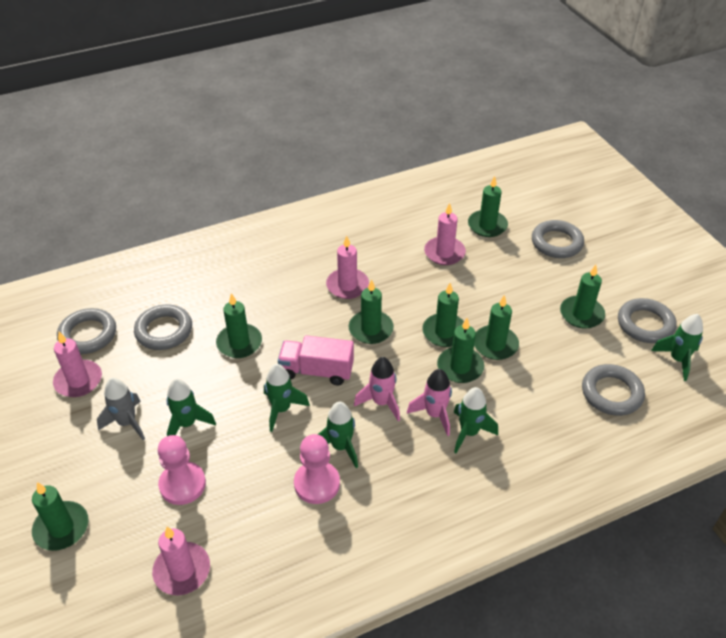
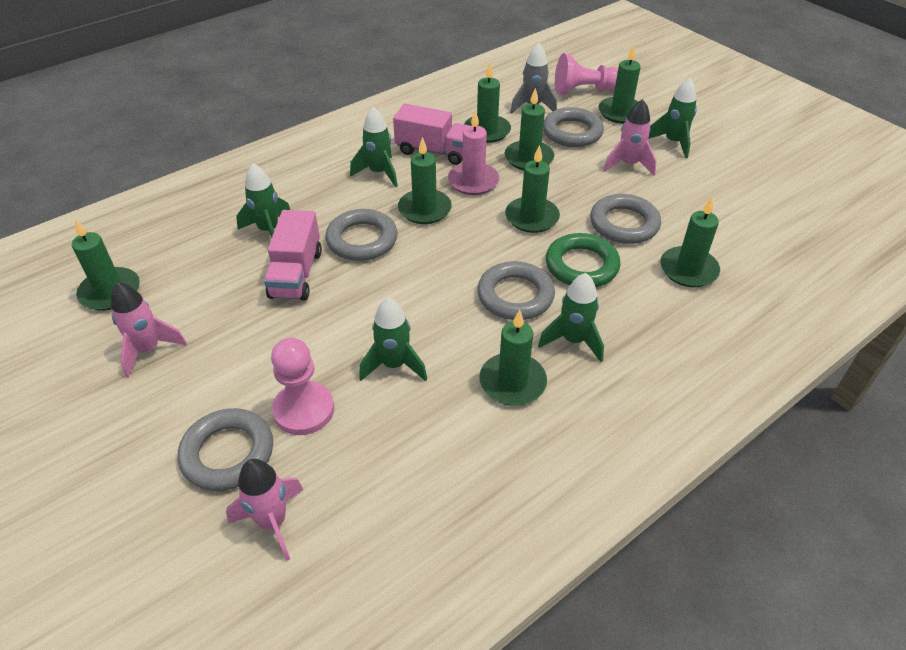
green ring: 0 -> 1
pink candle: 4 -> 1
pink rocket: 2 -> 3
pink truck: 1 -> 2

